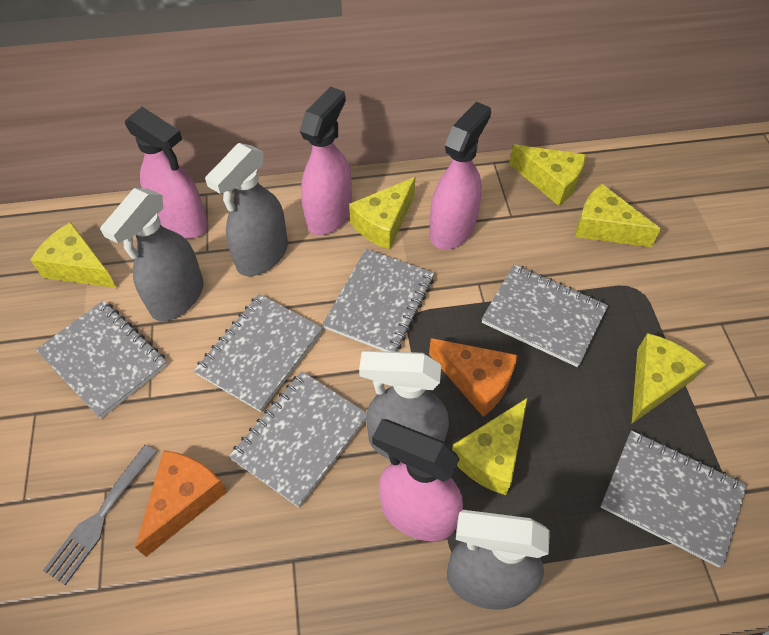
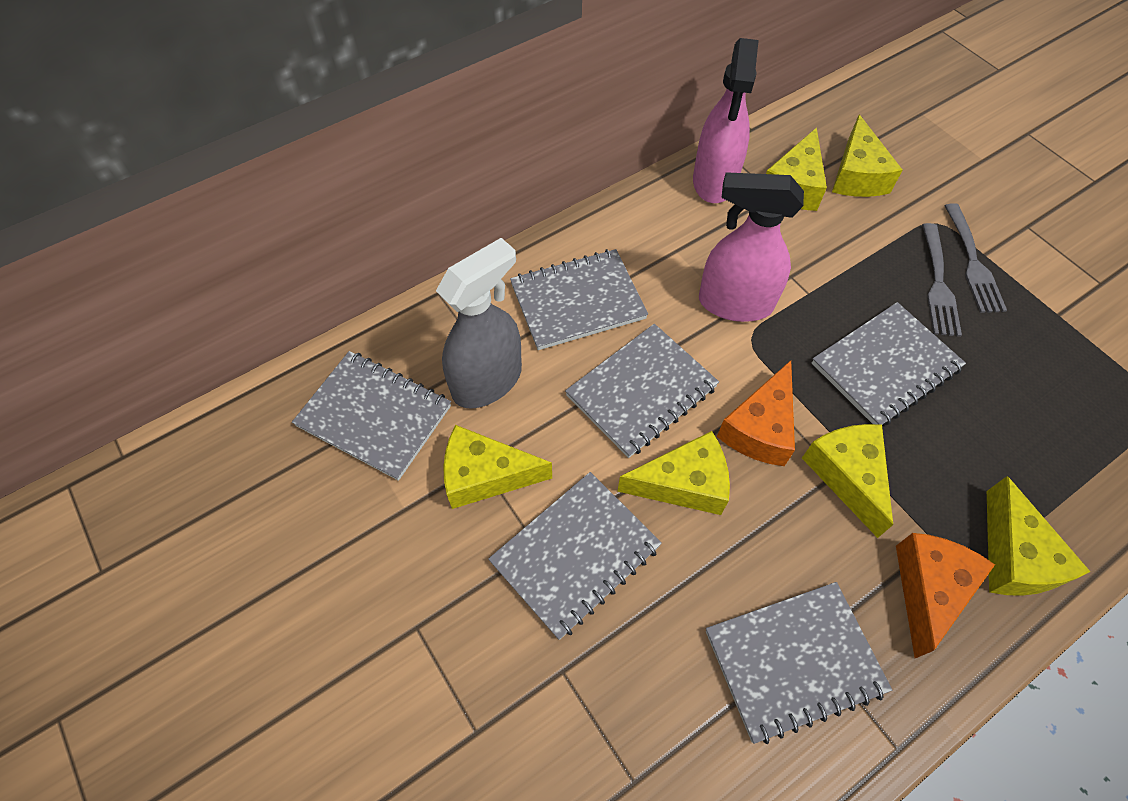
grey fork: 1 -> 2
grey spray bottle: 4 -> 1
pink spray bottle: 4 -> 2

